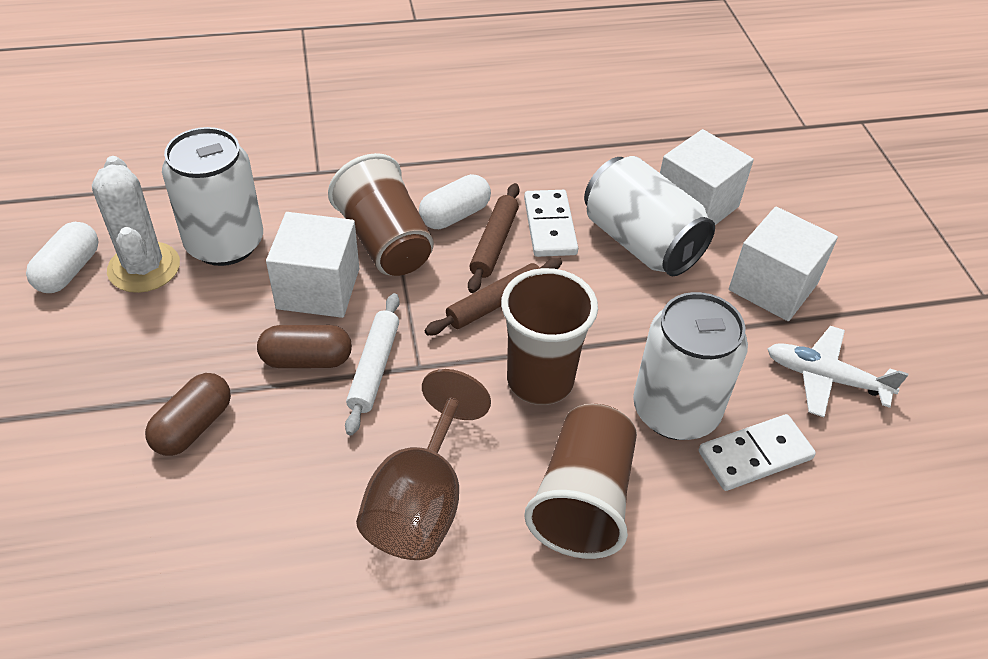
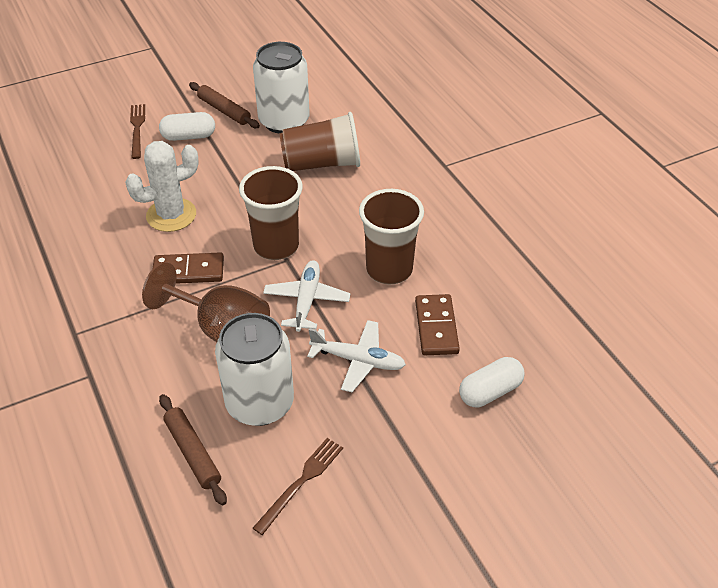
brown capsule: 2 -> 0
brown domino: 0 -> 2
brown fork: 0 -> 2
white can: 3 -> 2
white cube: 3 -> 0
white domino: 2 -> 0
white plane: 1 -> 2
white rolling pin: 1 -> 0

